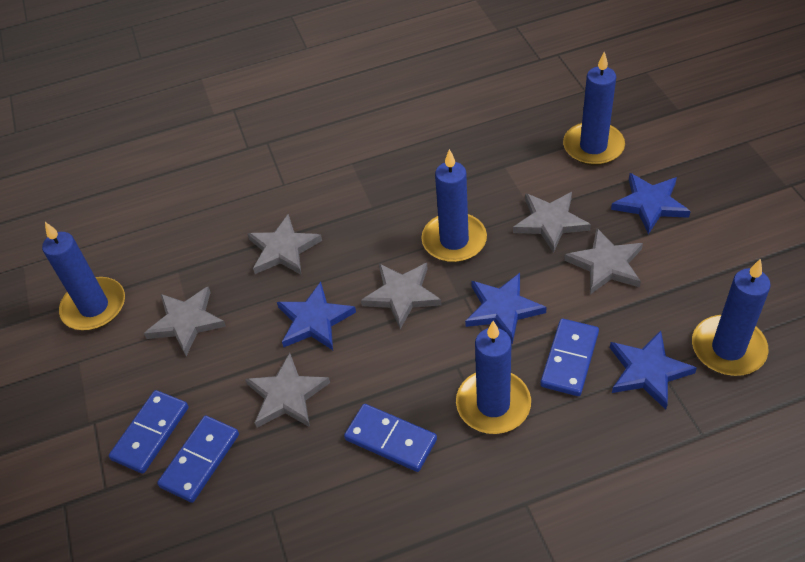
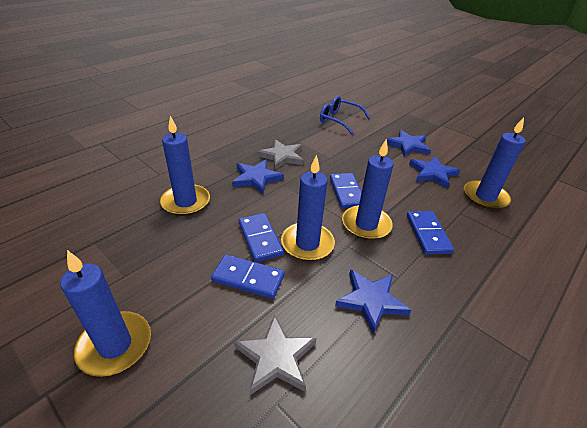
blue glasses: 0 -> 1
grey star: 6 -> 2

